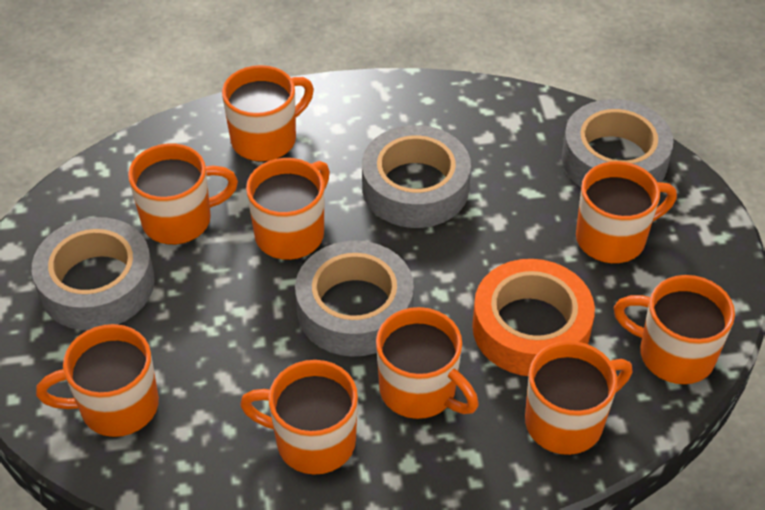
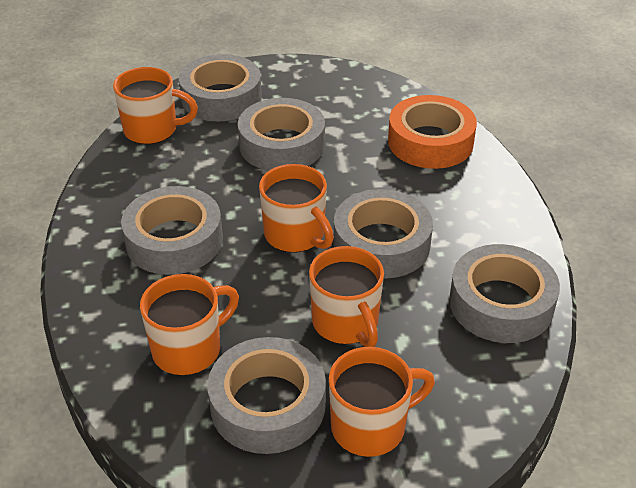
grey tape: 4 -> 6
orange mug: 9 -> 5

